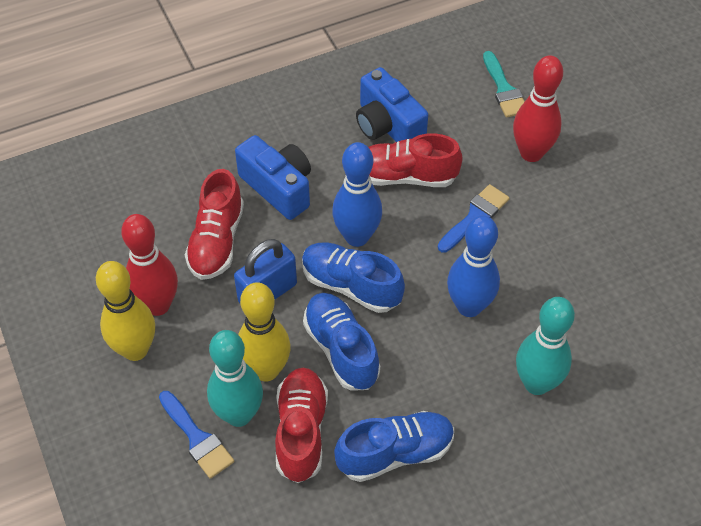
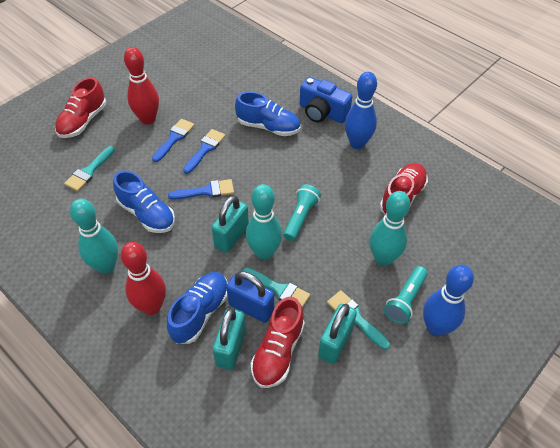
blue brush: 2 -> 3
blue camera: 2 -> 1
turquoise bowling pin: 2 -> 3
turquoise brush: 1 -> 3
turquoise flashlight: 0 -> 2
turquoise padlock: 0 -> 3
yellow bowling pin: 2 -> 0

